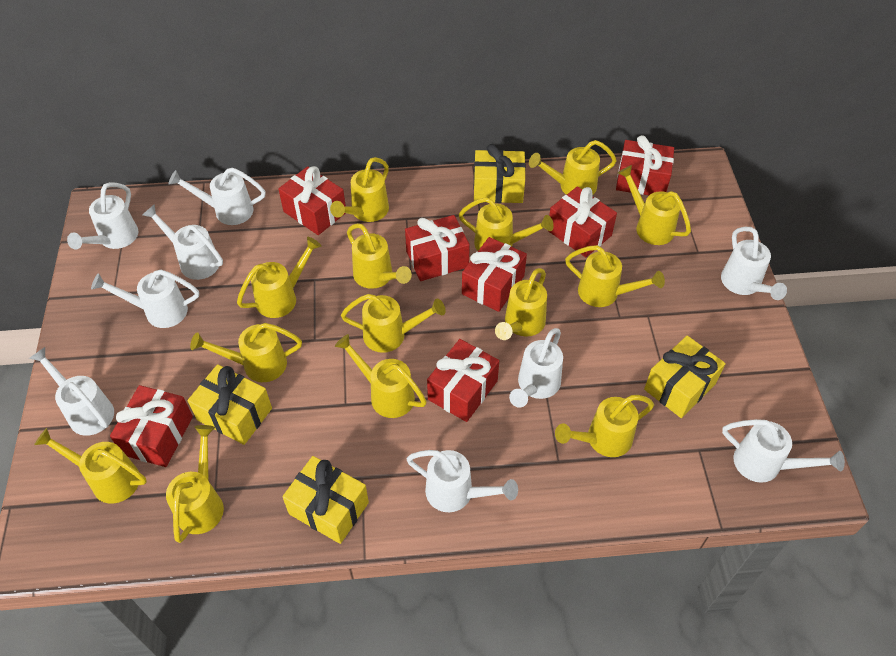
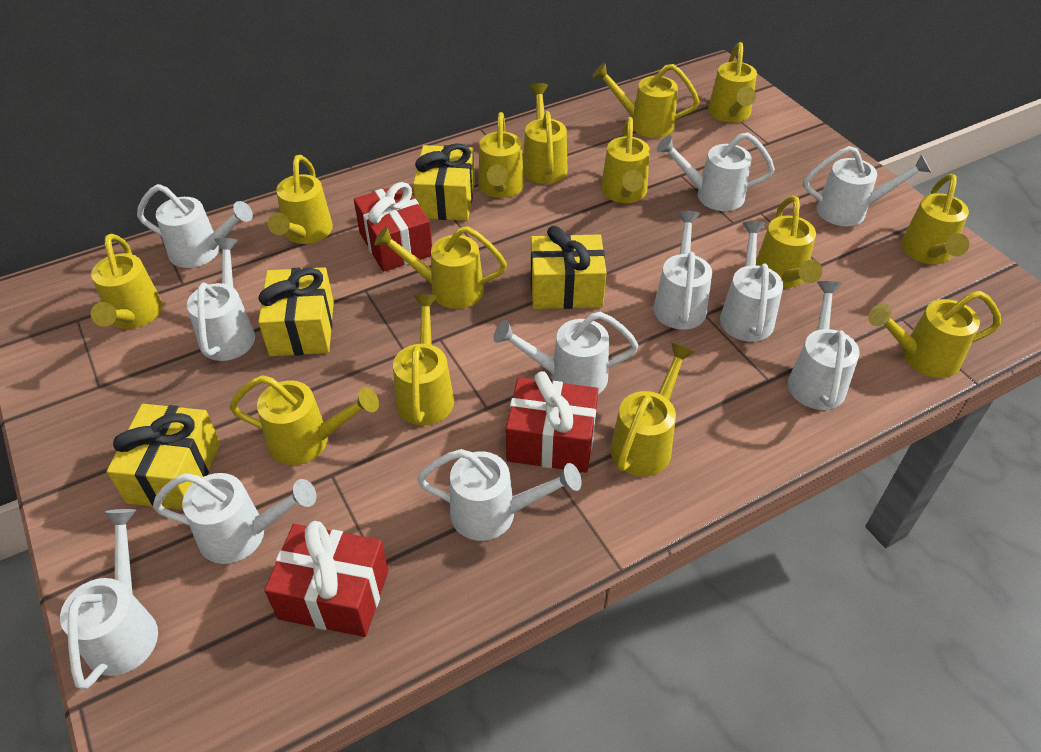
red gift: 7 -> 3
white watering can: 9 -> 11

